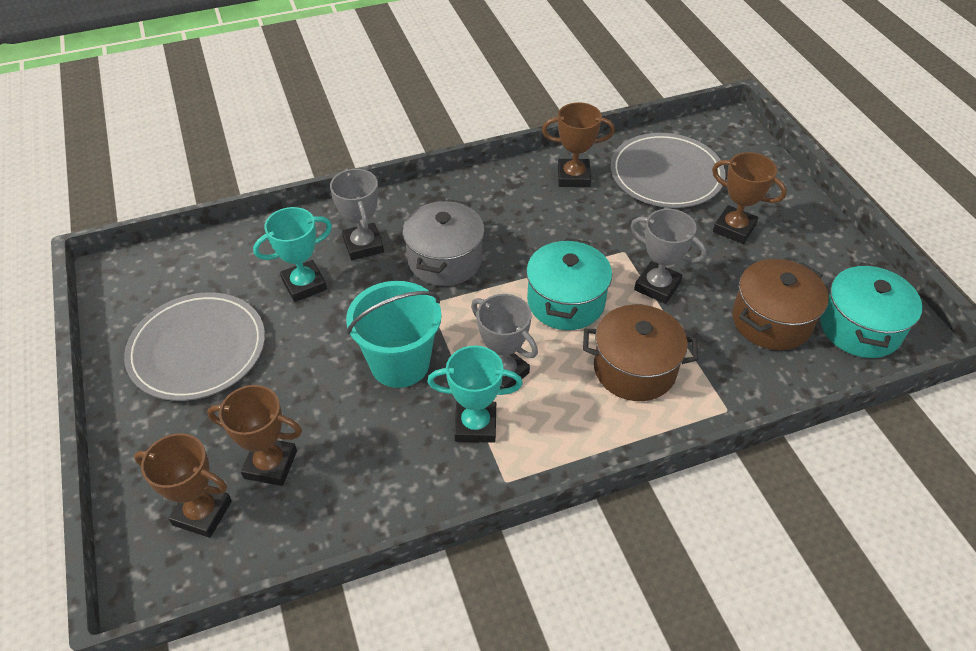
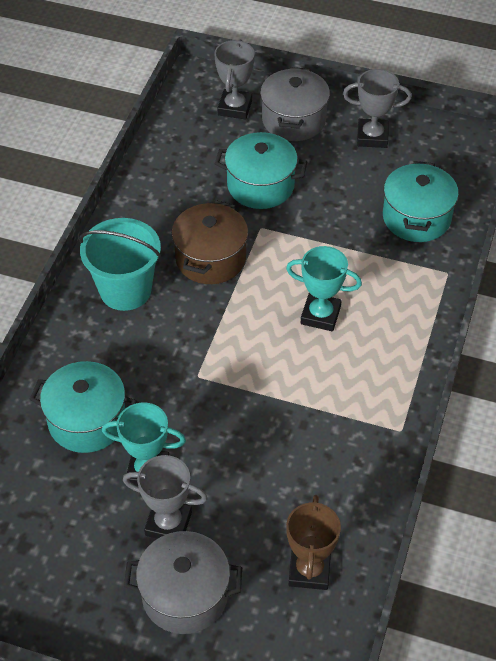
brown pot: 2 -> 1
brown trophy: 4 -> 1
grey plate: 2 -> 0
grey pot: 1 -> 2
turquoise pot: 2 -> 3

